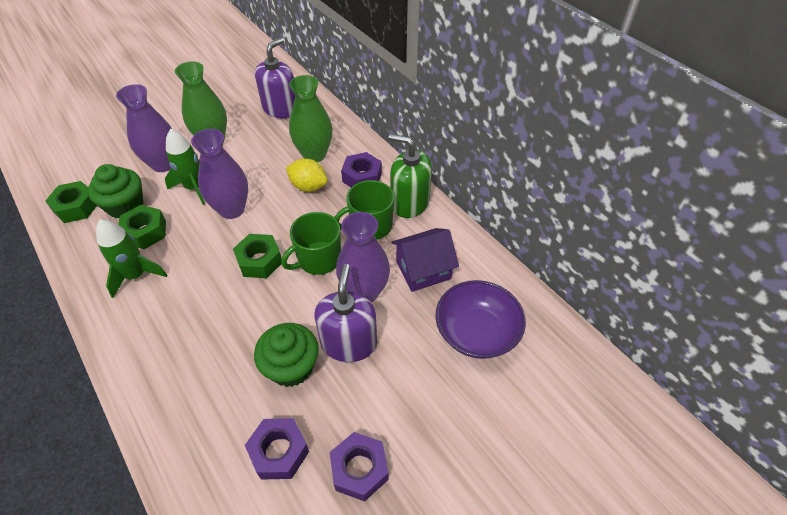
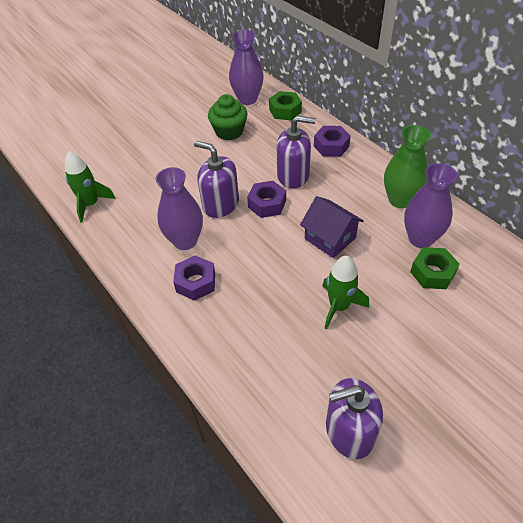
green cupcake: 2 -> 1
green mug: 2 -> 0
green nut: 3 -> 2
green soap dispenser: 1 -> 0
green vase: 2 -> 1
purple bowl: 1 -> 0
purple soap dispenser: 2 -> 3
yellow lemon: 1 -> 0

